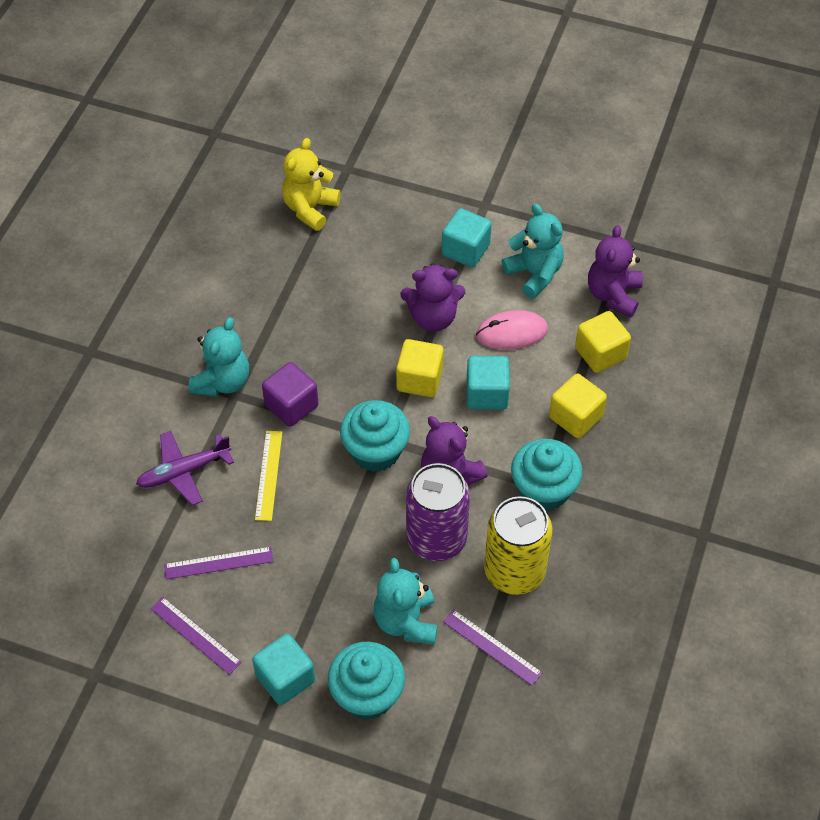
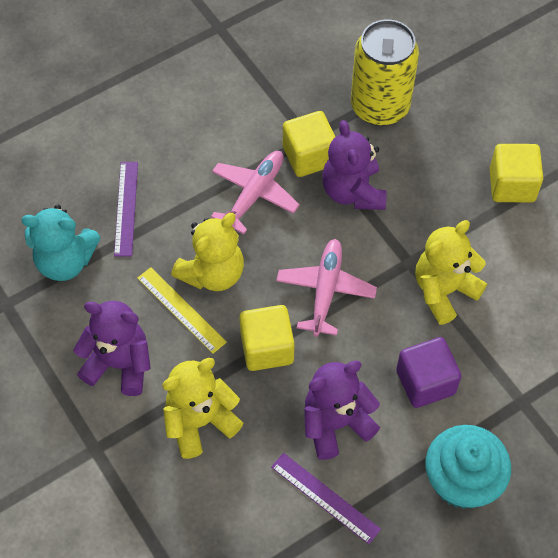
pink mouse: 1 -> 0
pink plane: 0 -> 2
purple can: 1 -> 0
purple plane: 1 -> 0
purple ruler: 3 -> 2
turquoise cube: 3 -> 0
turquoise cupcake: 3 -> 1
turquoise teddy bear: 3 -> 1
yellow teddy bear: 1 -> 3

